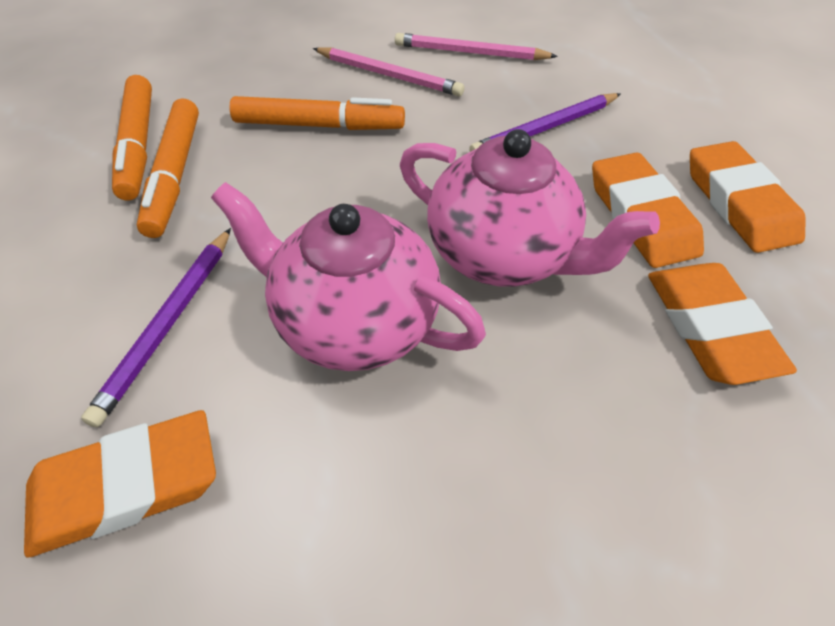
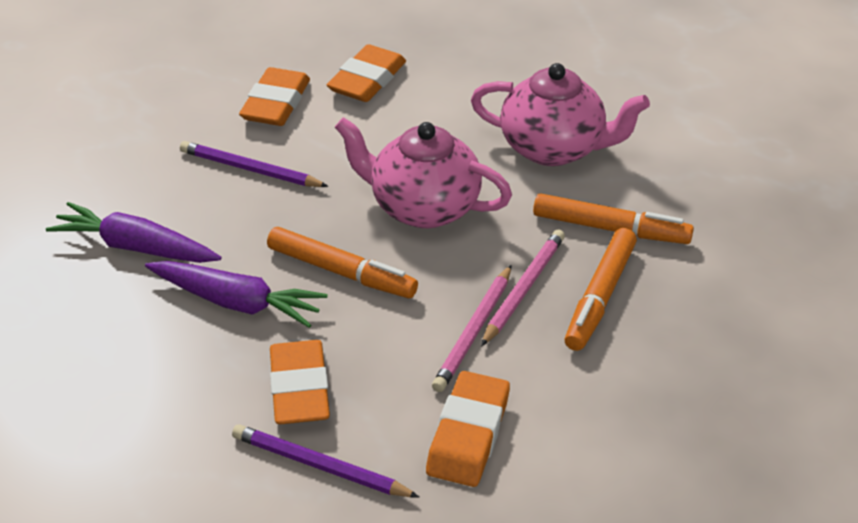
purple carrot: 0 -> 2

